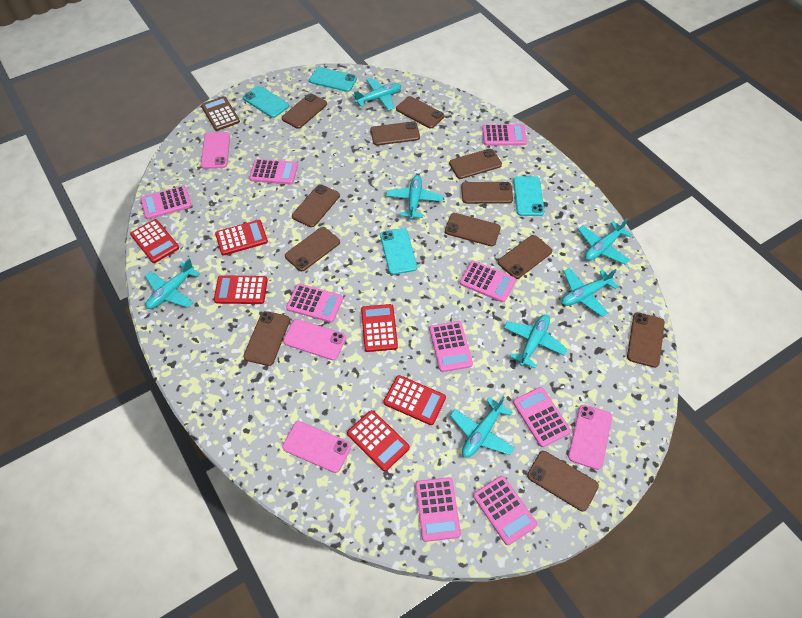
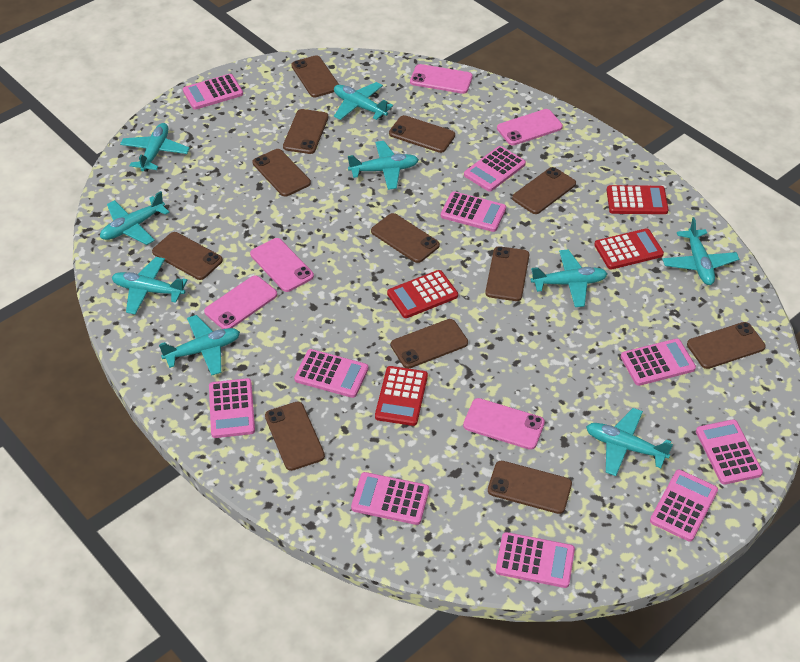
brown calculator: 1 -> 0
pink calculator: 9 -> 10
pink phone: 4 -> 5
red calculator: 6 -> 4
turquoise phone: 4 -> 0
turquoise plane: 7 -> 9

